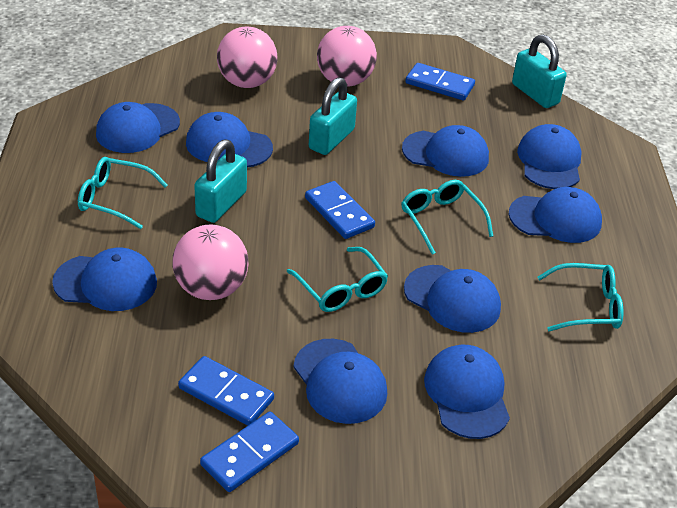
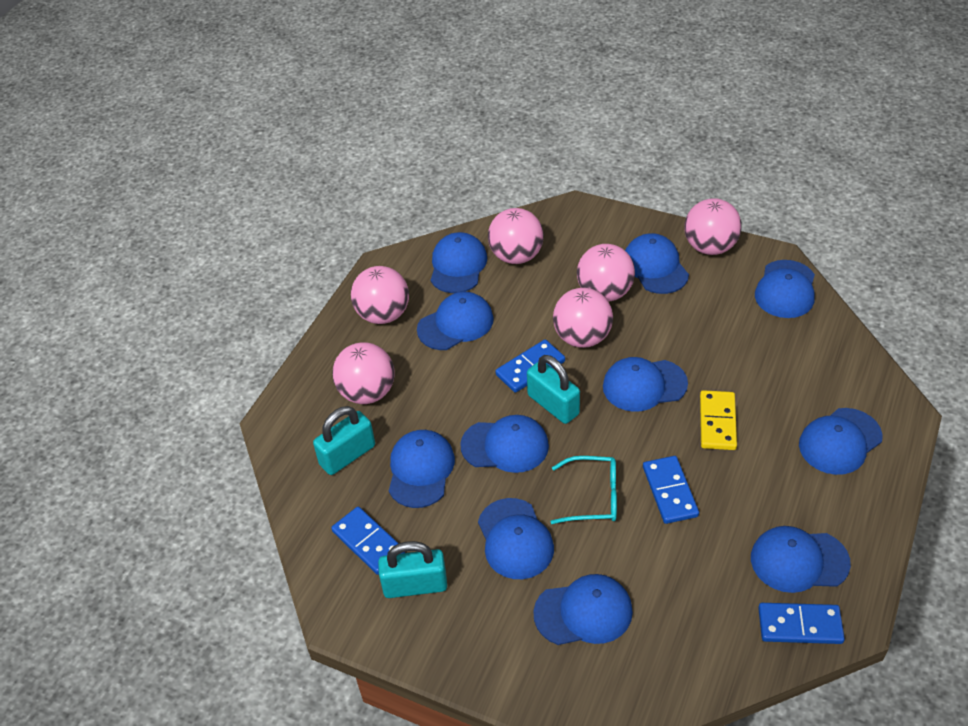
blue cap: 9 -> 11
pink ball: 3 -> 6
turquoise glasses: 4 -> 1
yellow domino: 0 -> 1

